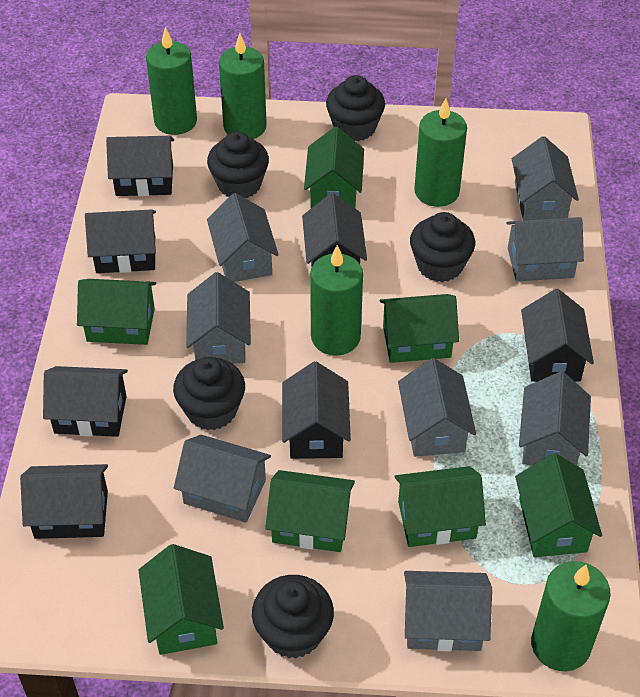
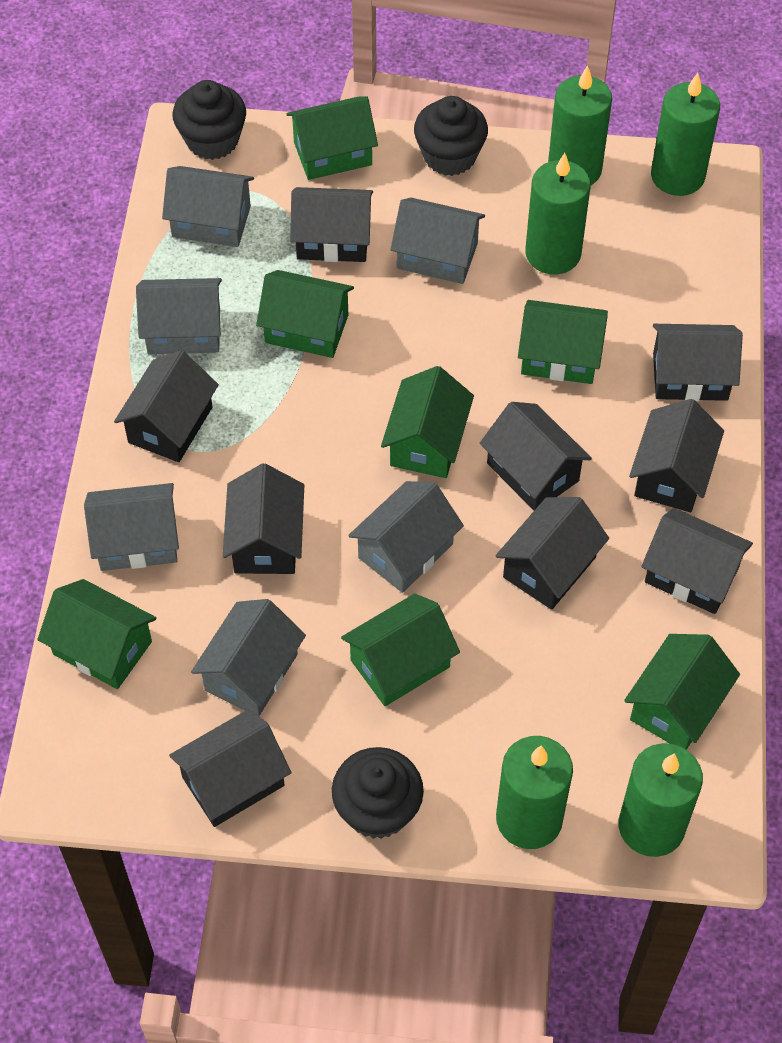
black cupcake: 5 -> 3
black house: 7 -> 9
grey house: 8 -> 6

